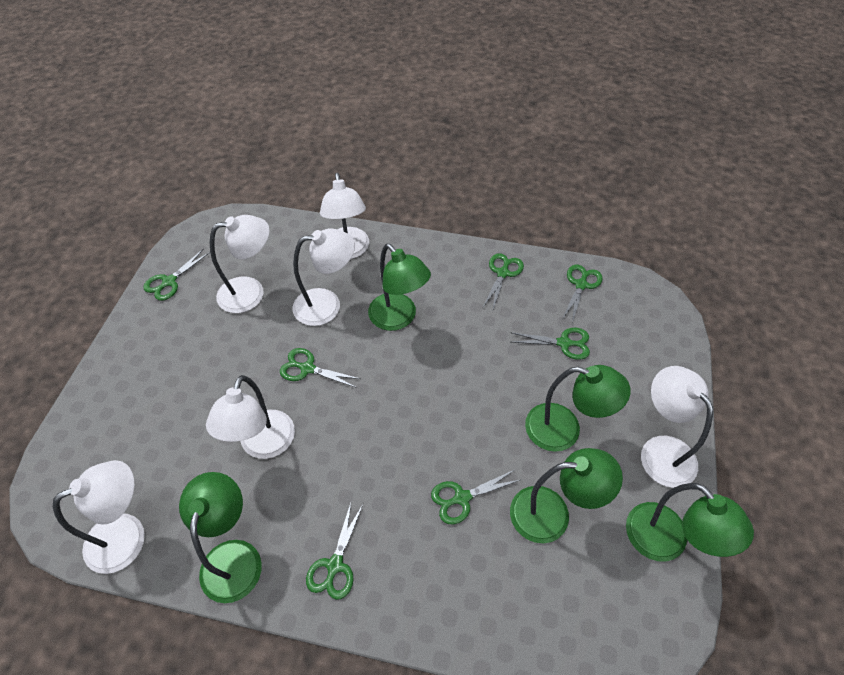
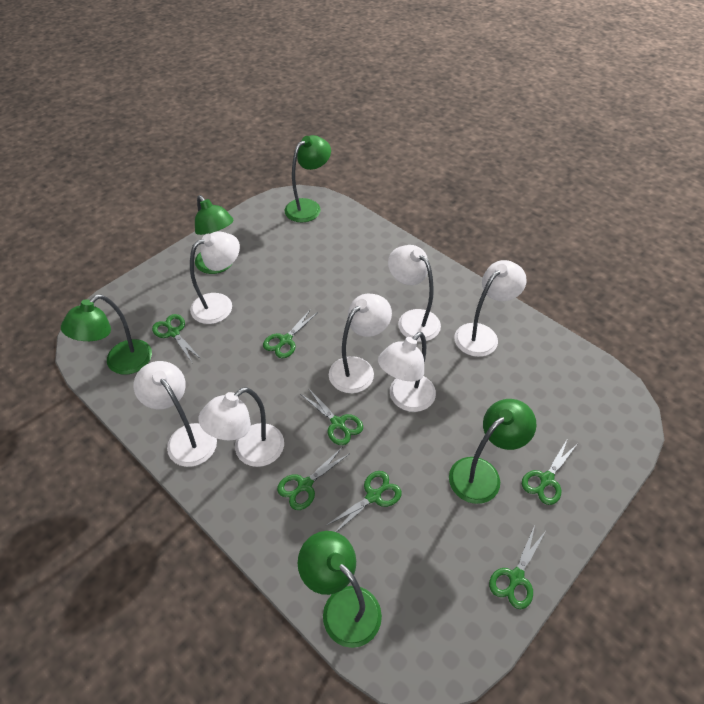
white lamp: 6 -> 7

